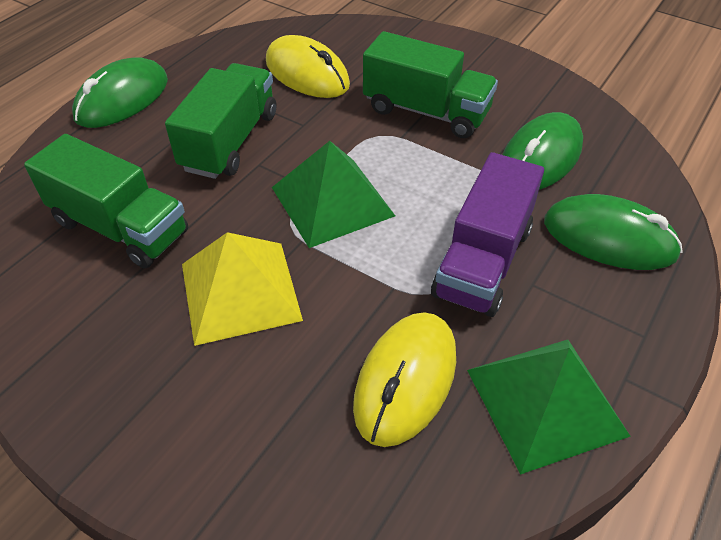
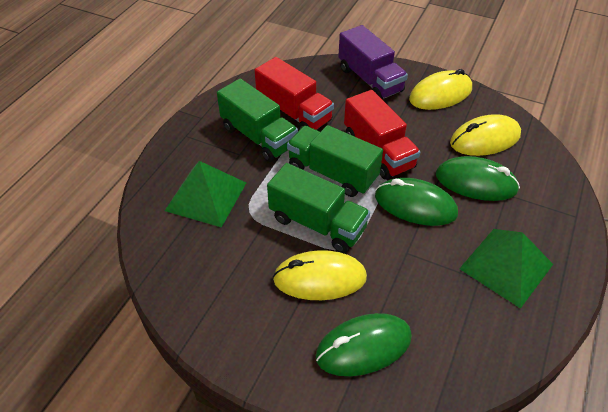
red truck: 0 -> 2
yellow mouse: 2 -> 3
yellow pyramid: 1 -> 0

